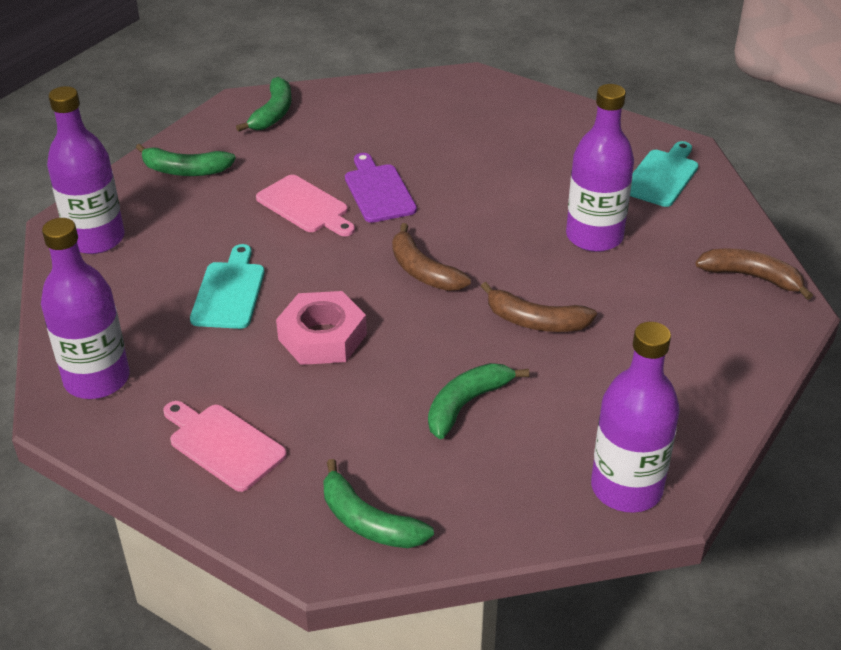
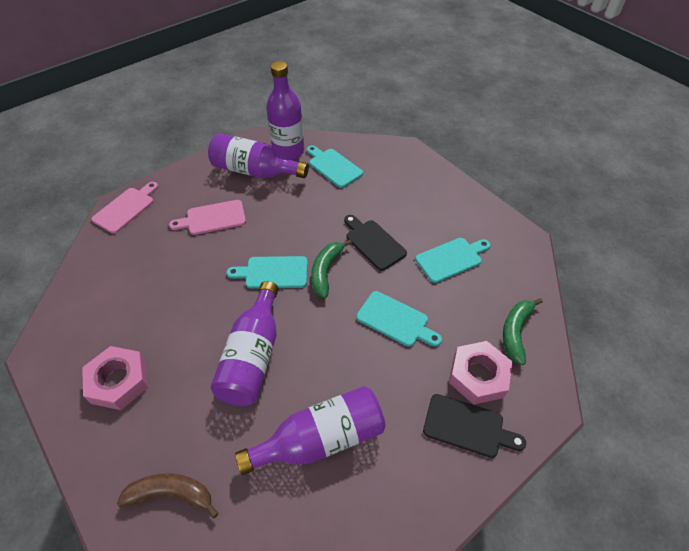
black cutting board: 0 -> 2
brown banana: 3 -> 1
green banana: 4 -> 2
pink nut: 1 -> 2
purple cutting board: 1 -> 0
turquoise cutting board: 2 -> 4

